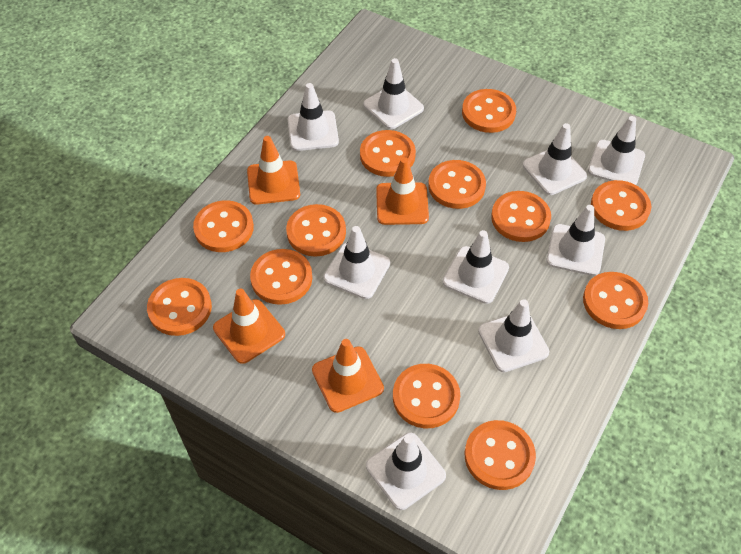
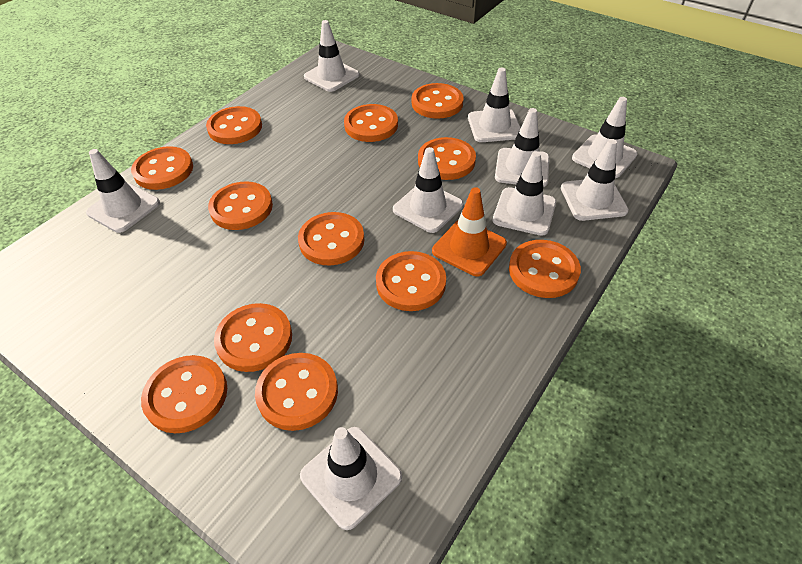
orange traffic cone: 4 -> 1

